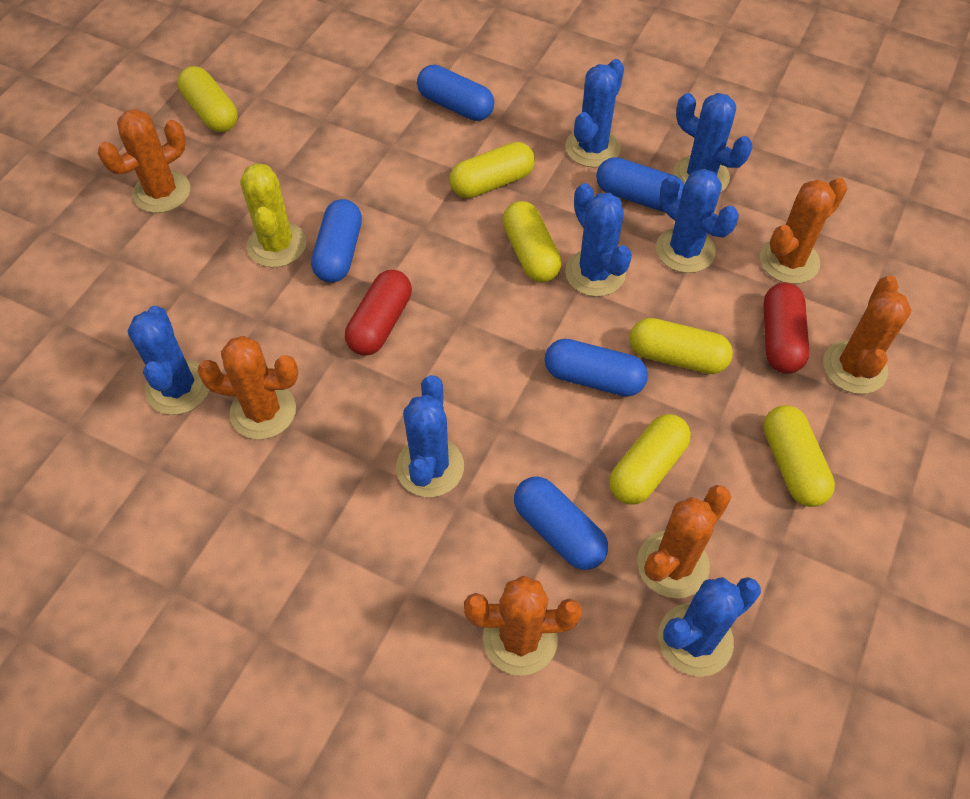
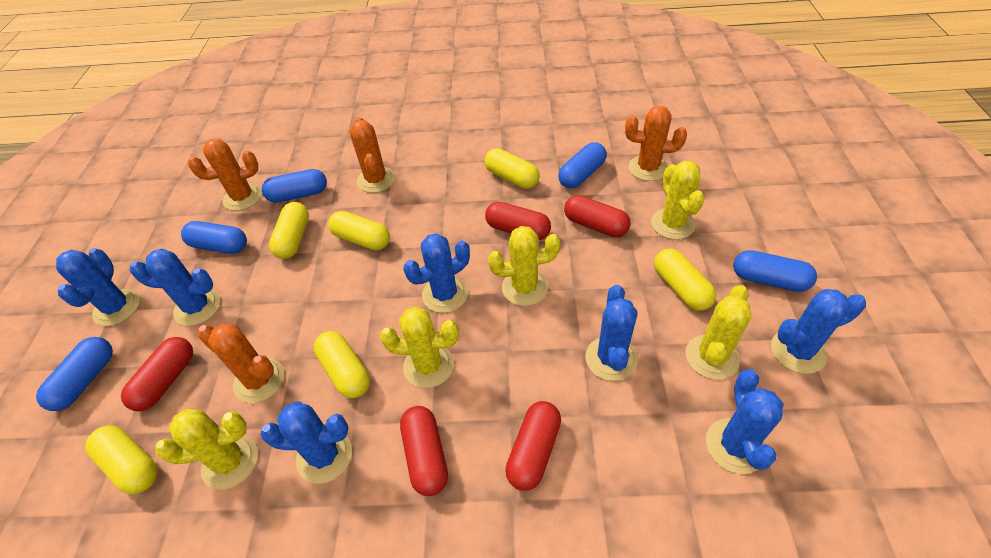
orange cactus: 6 -> 4
red capsule: 2 -> 5
yellow cactus: 1 -> 5

